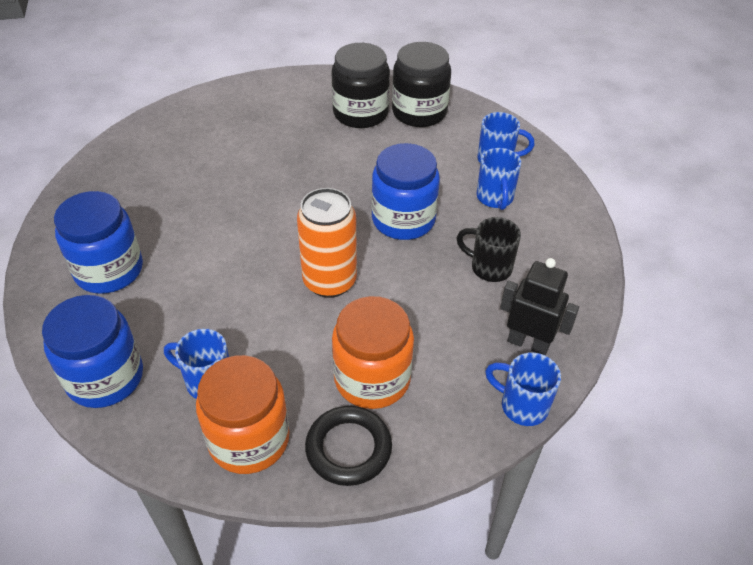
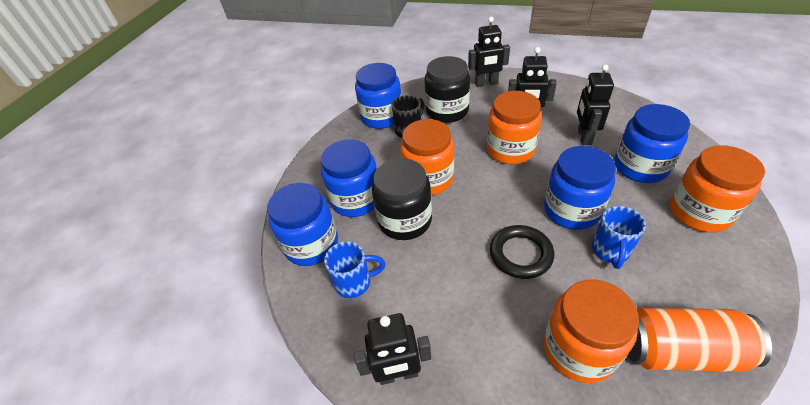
black robot: 1 -> 4
blue jar: 3 -> 5
blue mug: 4 -> 2
orange jar: 2 -> 4

